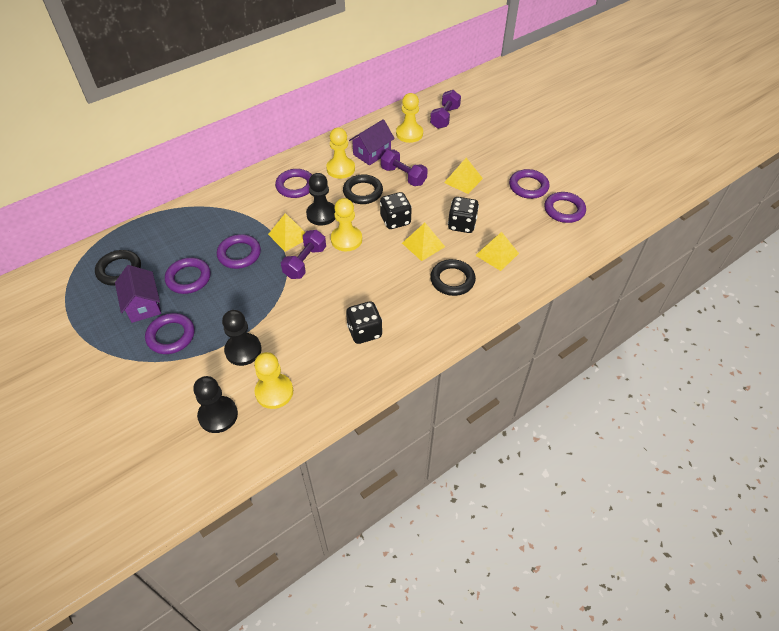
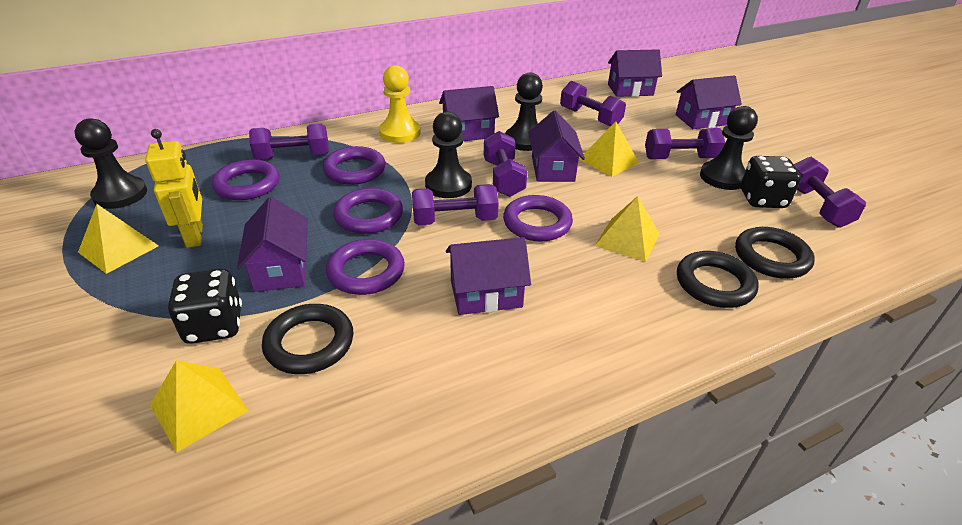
black dice: 3 -> 2
black pawn: 3 -> 4
purple dumbbell: 3 -> 6
purple house: 2 -> 6
purple ring: 6 -> 5
yellow pawn: 4 -> 1
yellow robot: 0 -> 1

